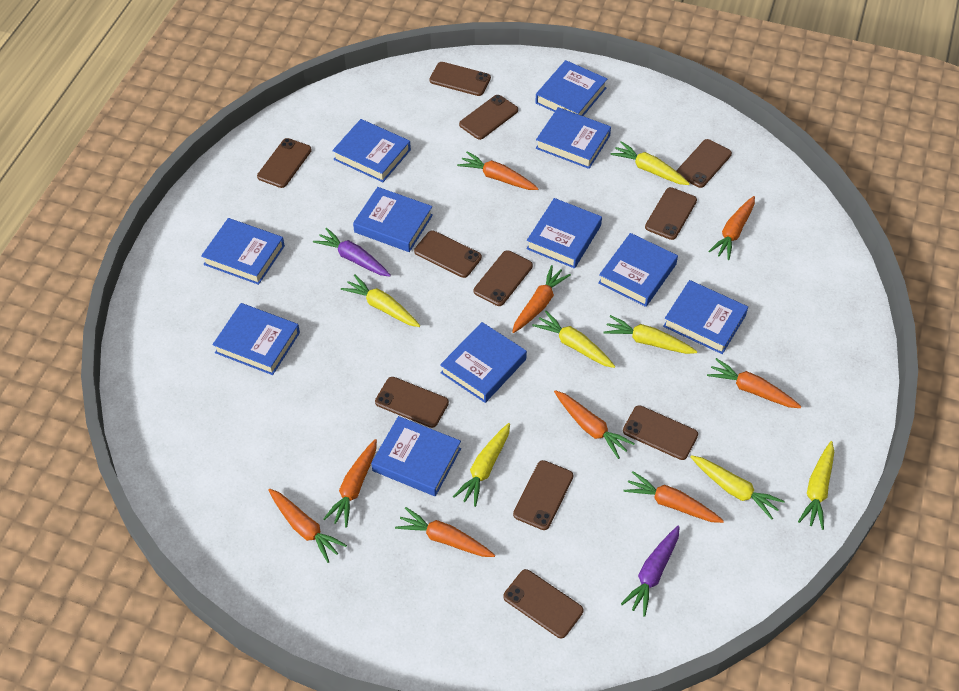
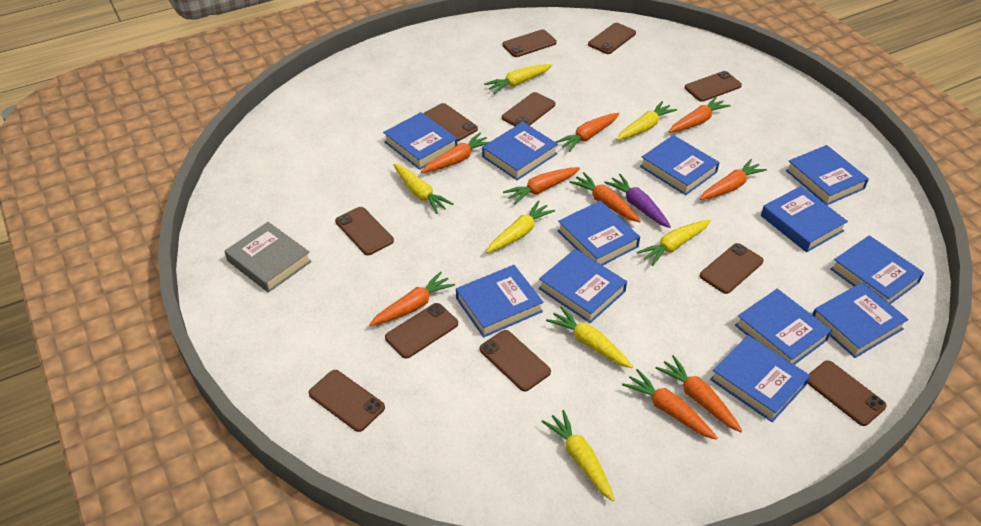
blue book: 11 -> 12
grey book: 0 -> 1
purple carrot: 2 -> 1

